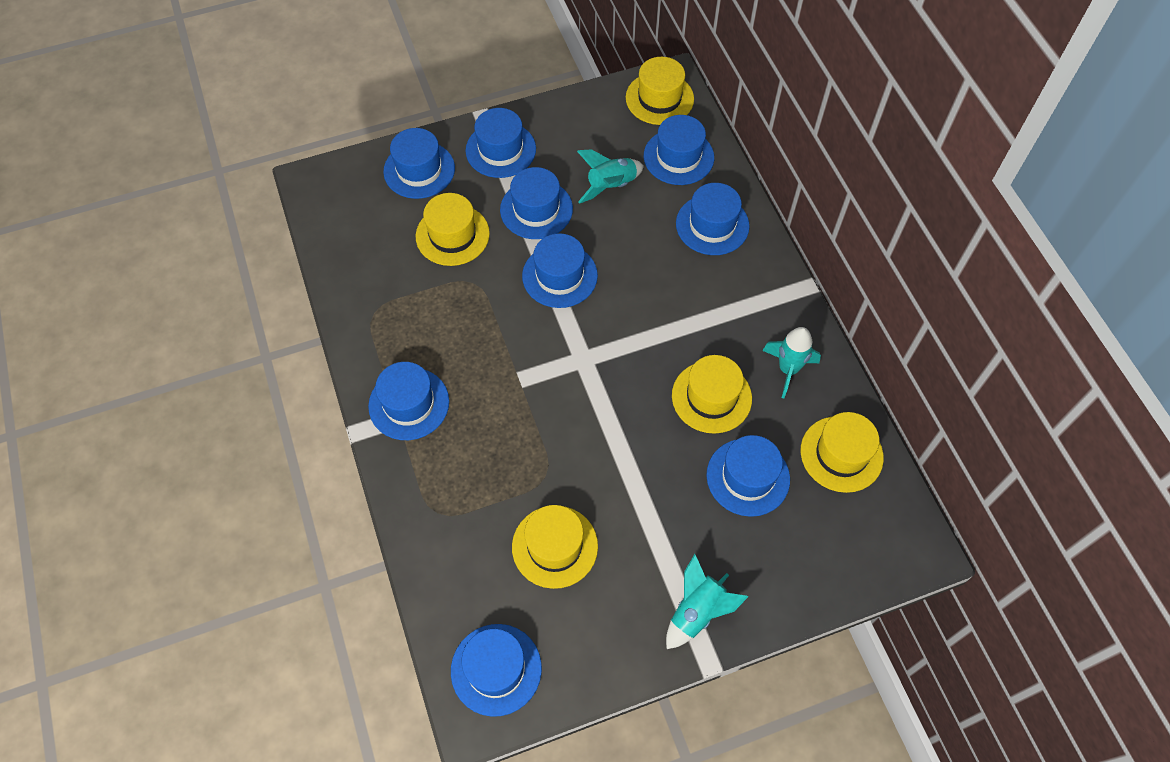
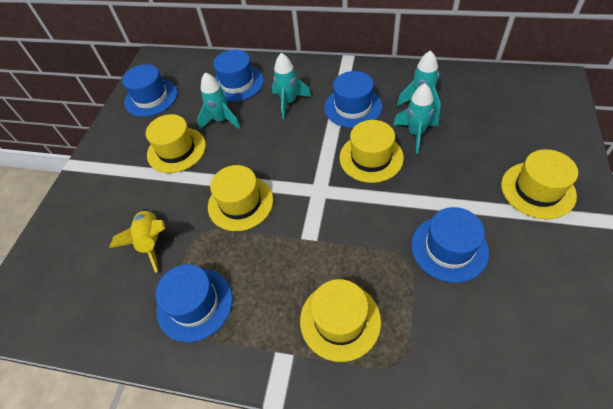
blue hat: 9 -> 5
turquoise rocket: 3 -> 4
yellow rocket: 0 -> 1

